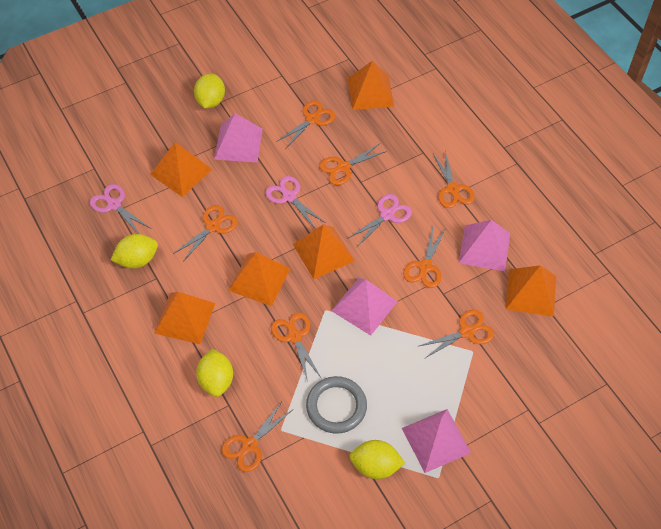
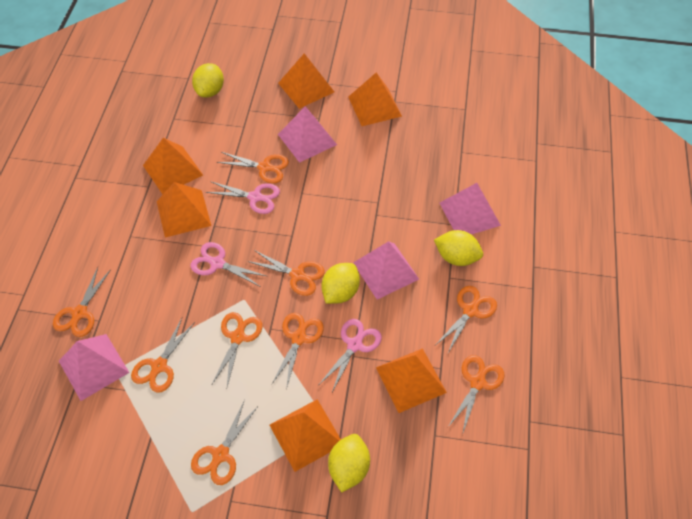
grey ring: 1 -> 0
orange scissors: 8 -> 9

